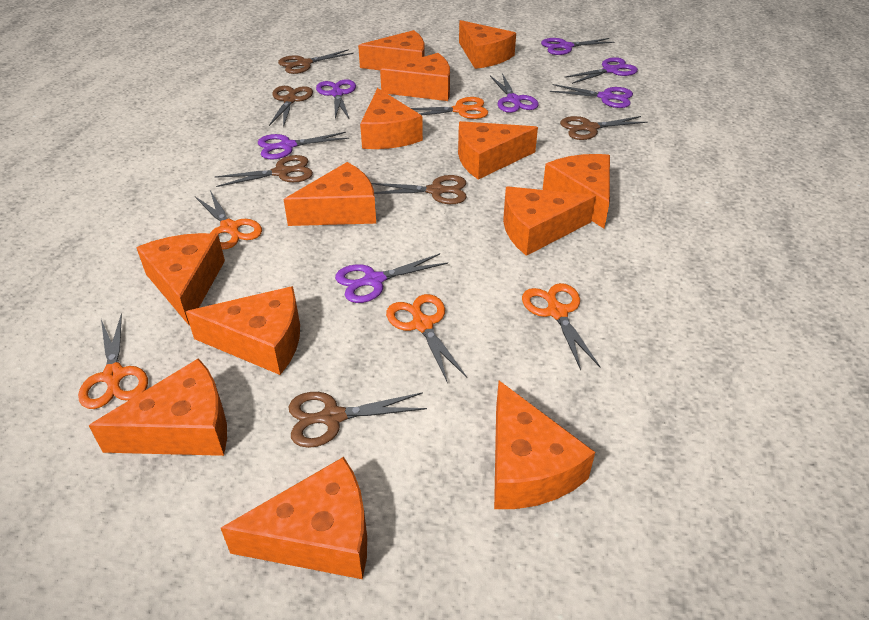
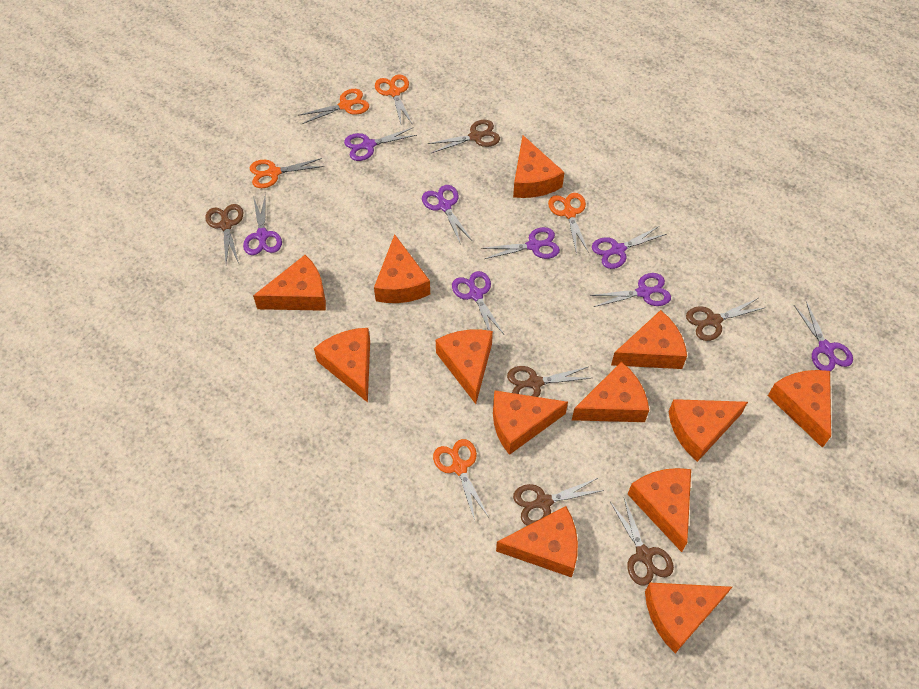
purple scissors: 7 -> 8

